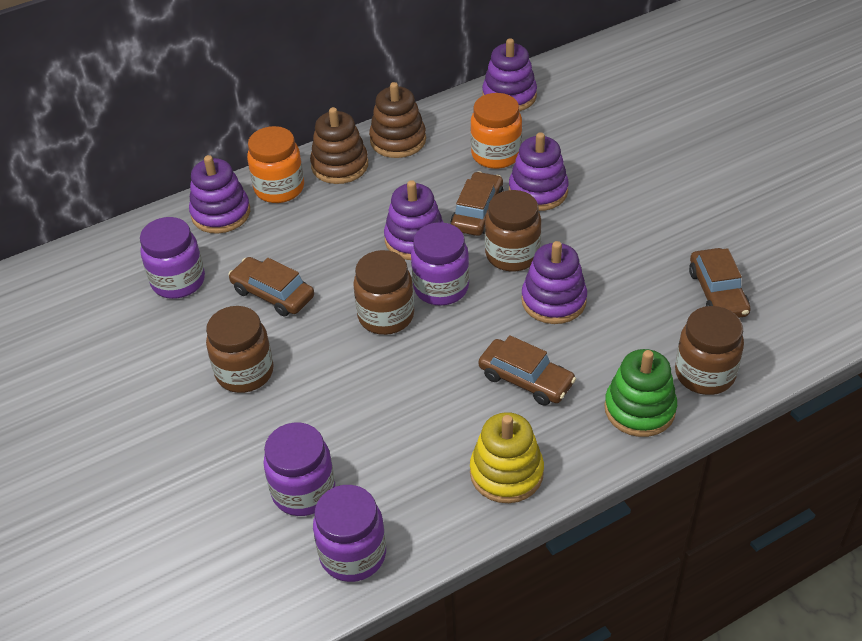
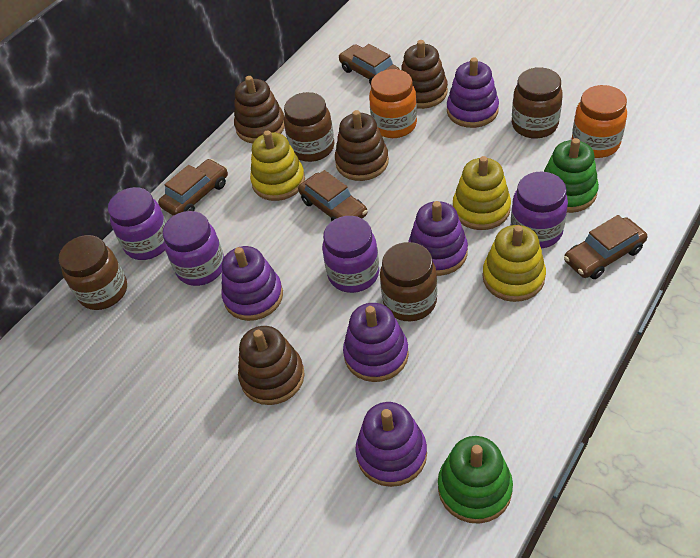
brown stacking toy: 2 -> 4
green stacking toy: 1 -> 2
yellow stacking toy: 1 -> 3

